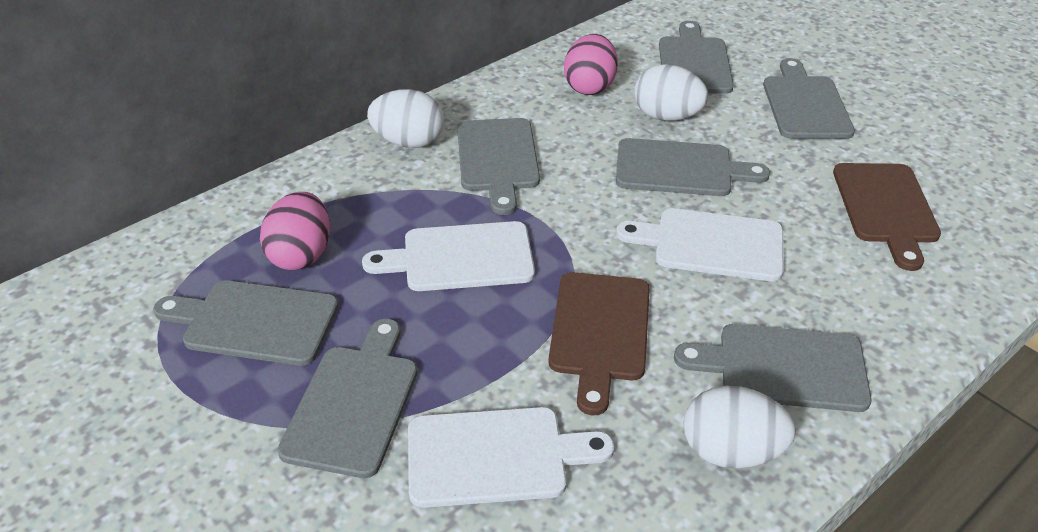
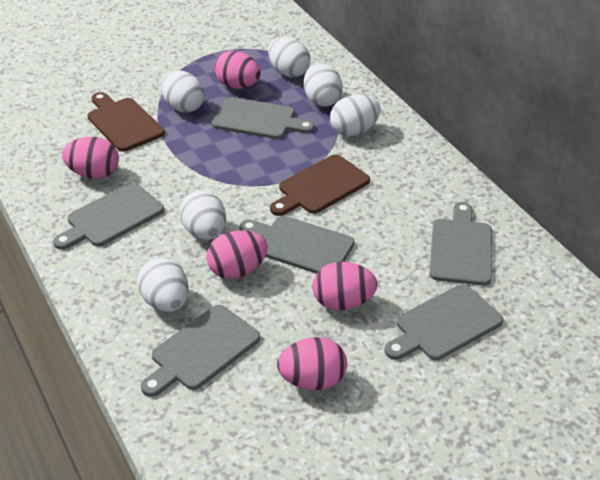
grey cutting board: 7 -> 6
pink egg: 2 -> 5
white cutting board: 3 -> 0
white egg: 3 -> 6

